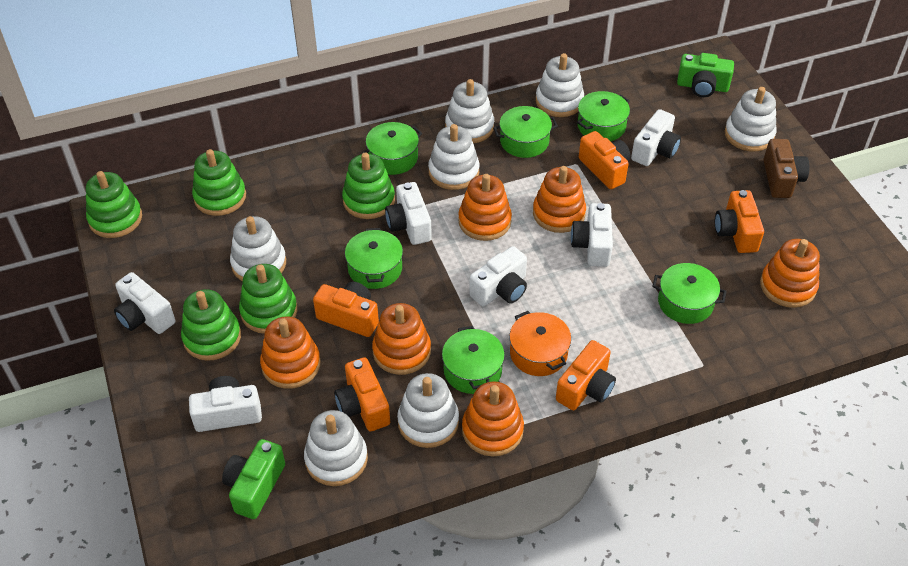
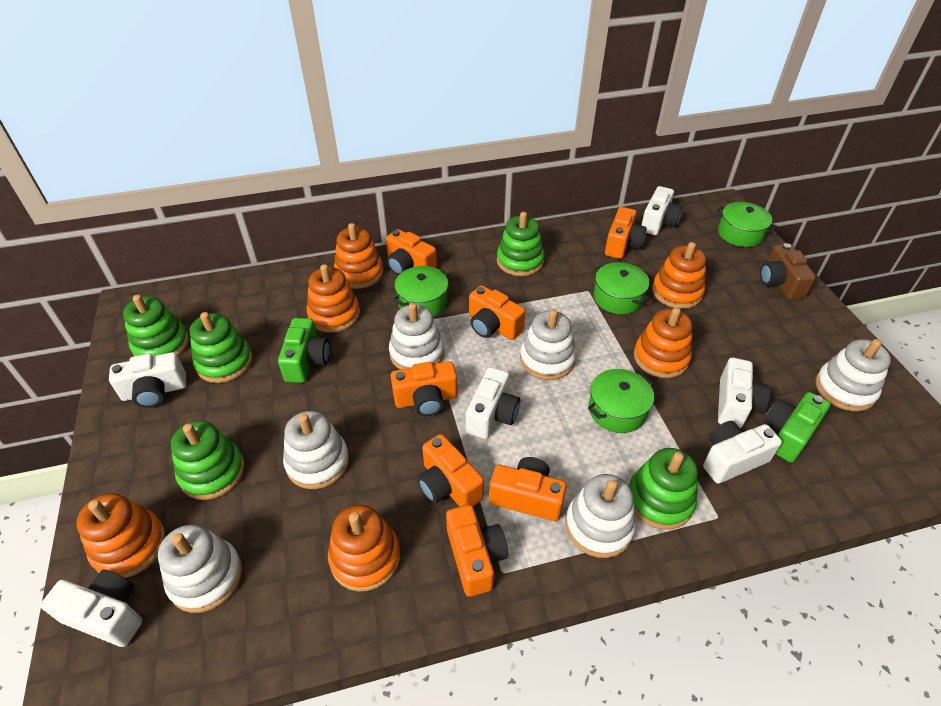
green pot: 6 -> 4
orange camera: 5 -> 7
orange pot: 1 -> 0
white stacking toy: 7 -> 6

